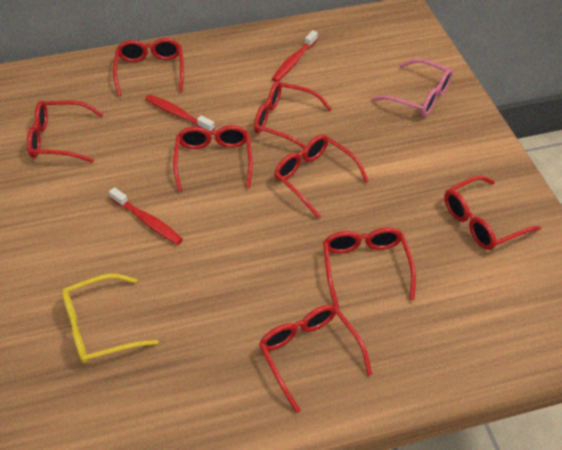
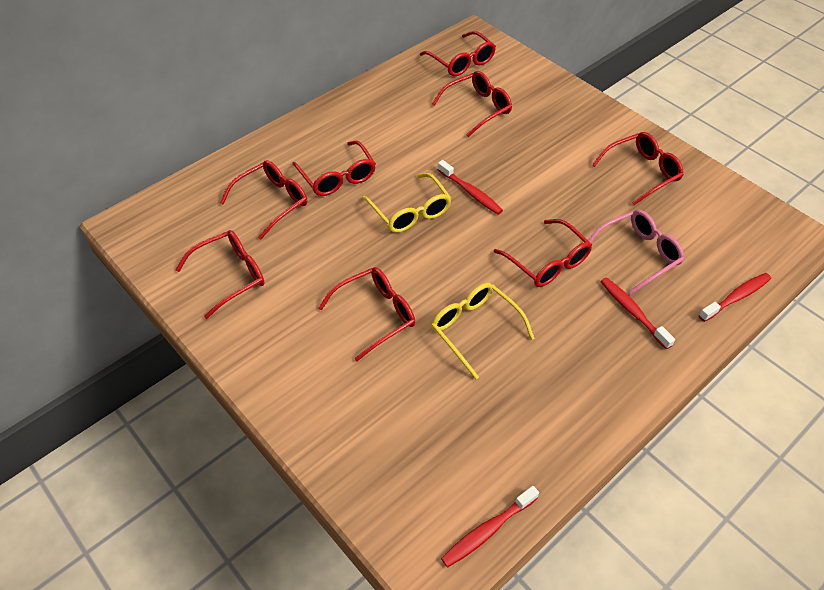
red toothbrush: 3 -> 4
yellow glasses: 1 -> 2

